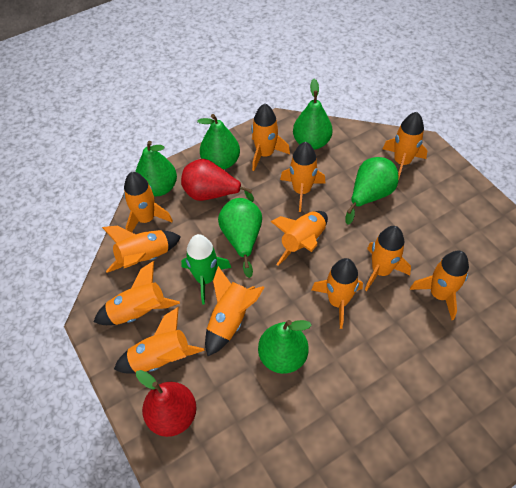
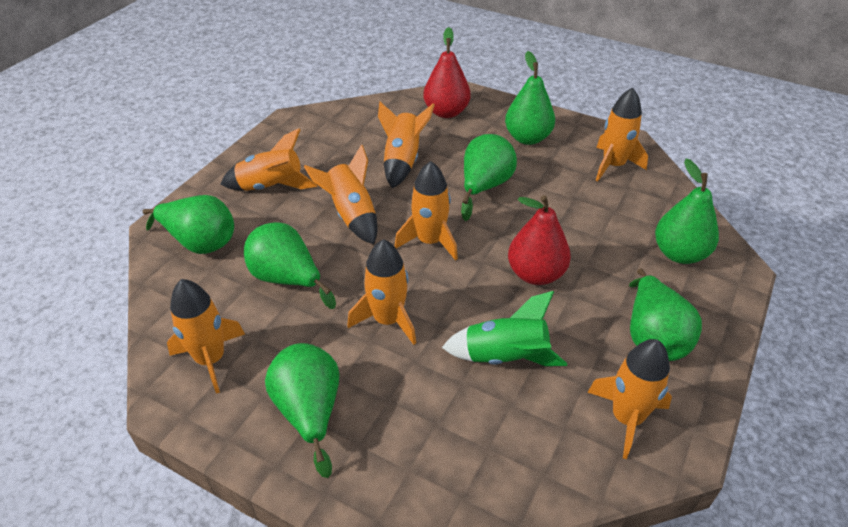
green pear: 6 -> 7
orange rocket: 12 -> 8

